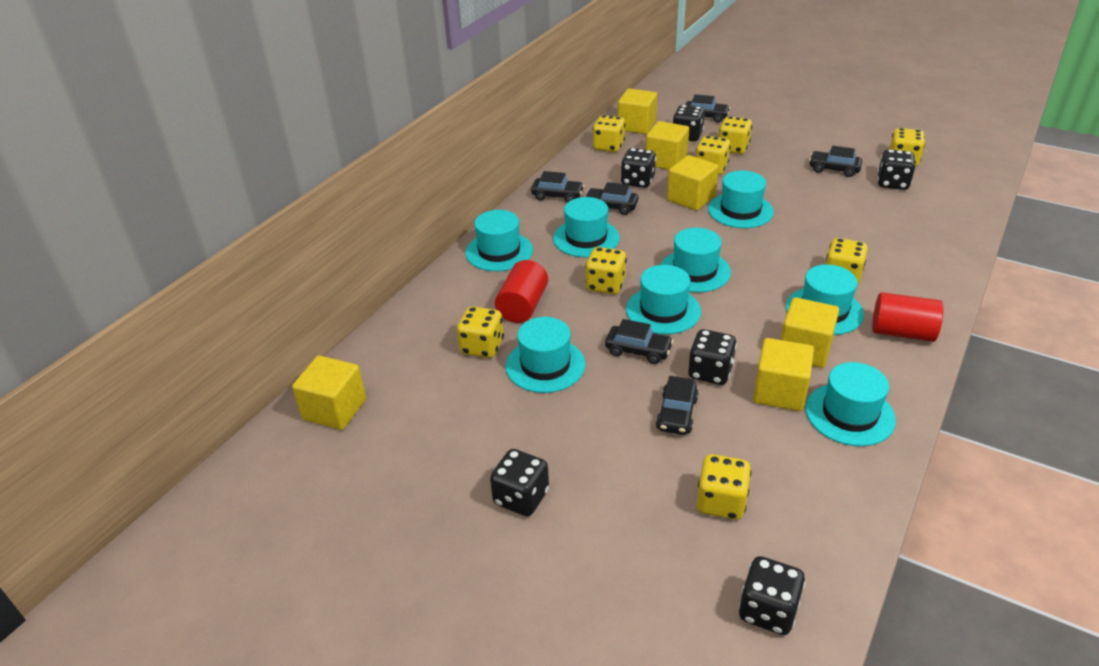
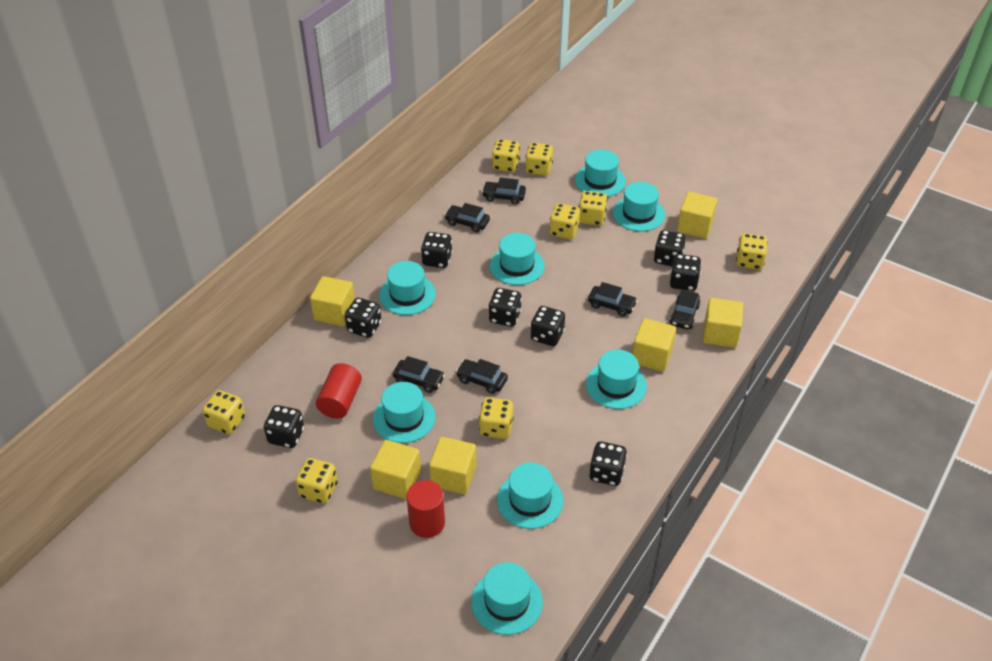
black dice: 6 -> 8

